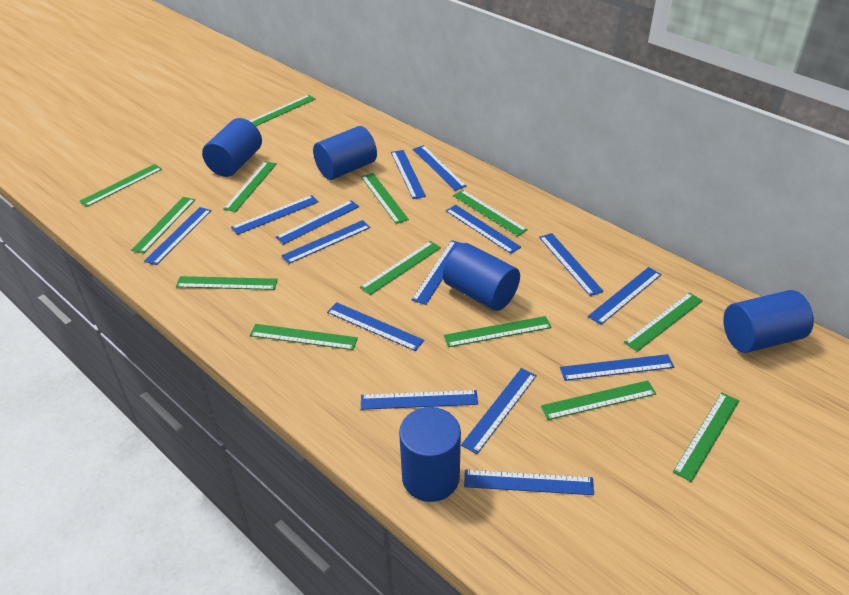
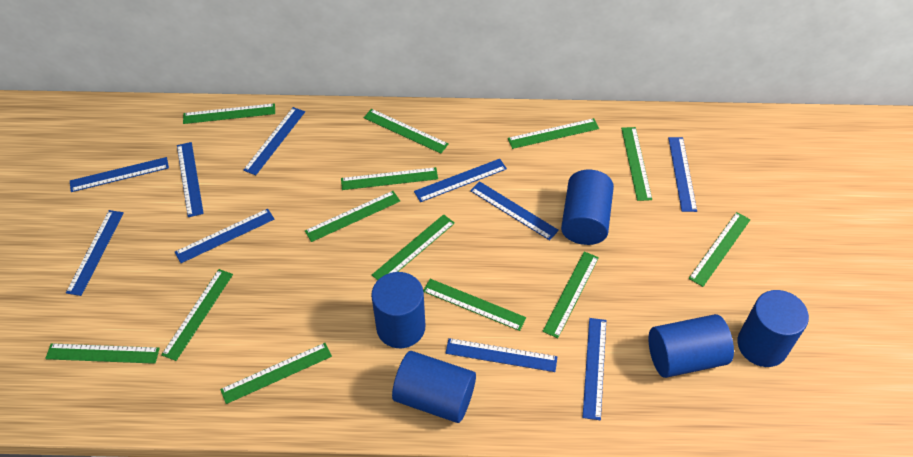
blue ruler: 15 -> 10

